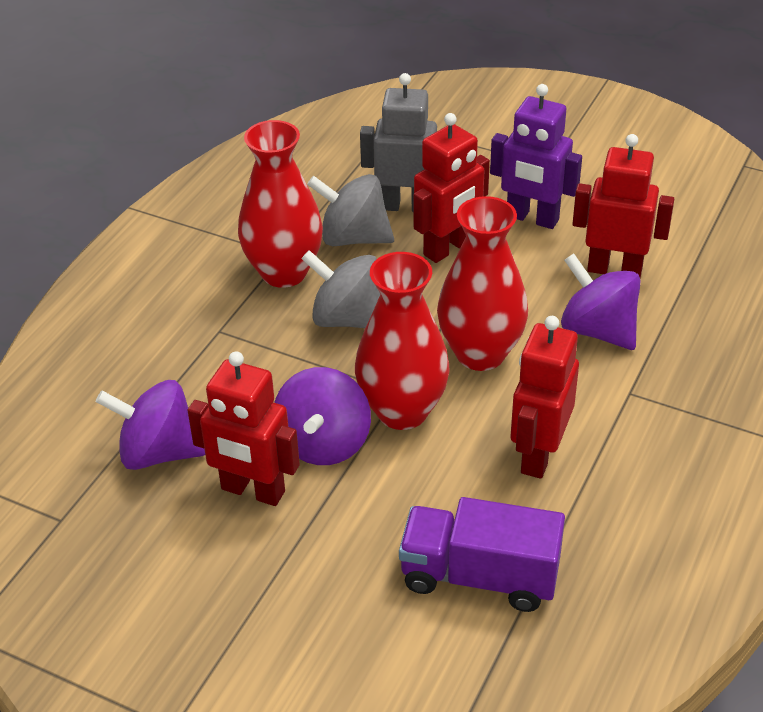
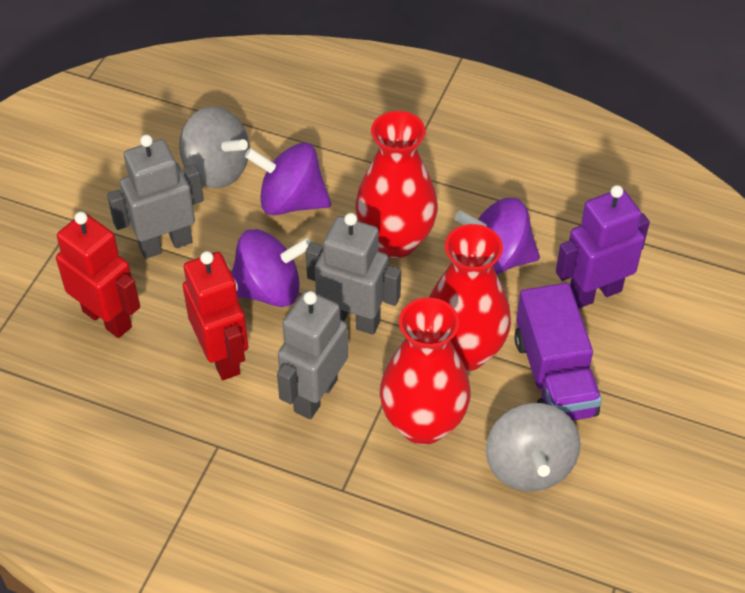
grey robot: 1 -> 3
red robot: 4 -> 2

